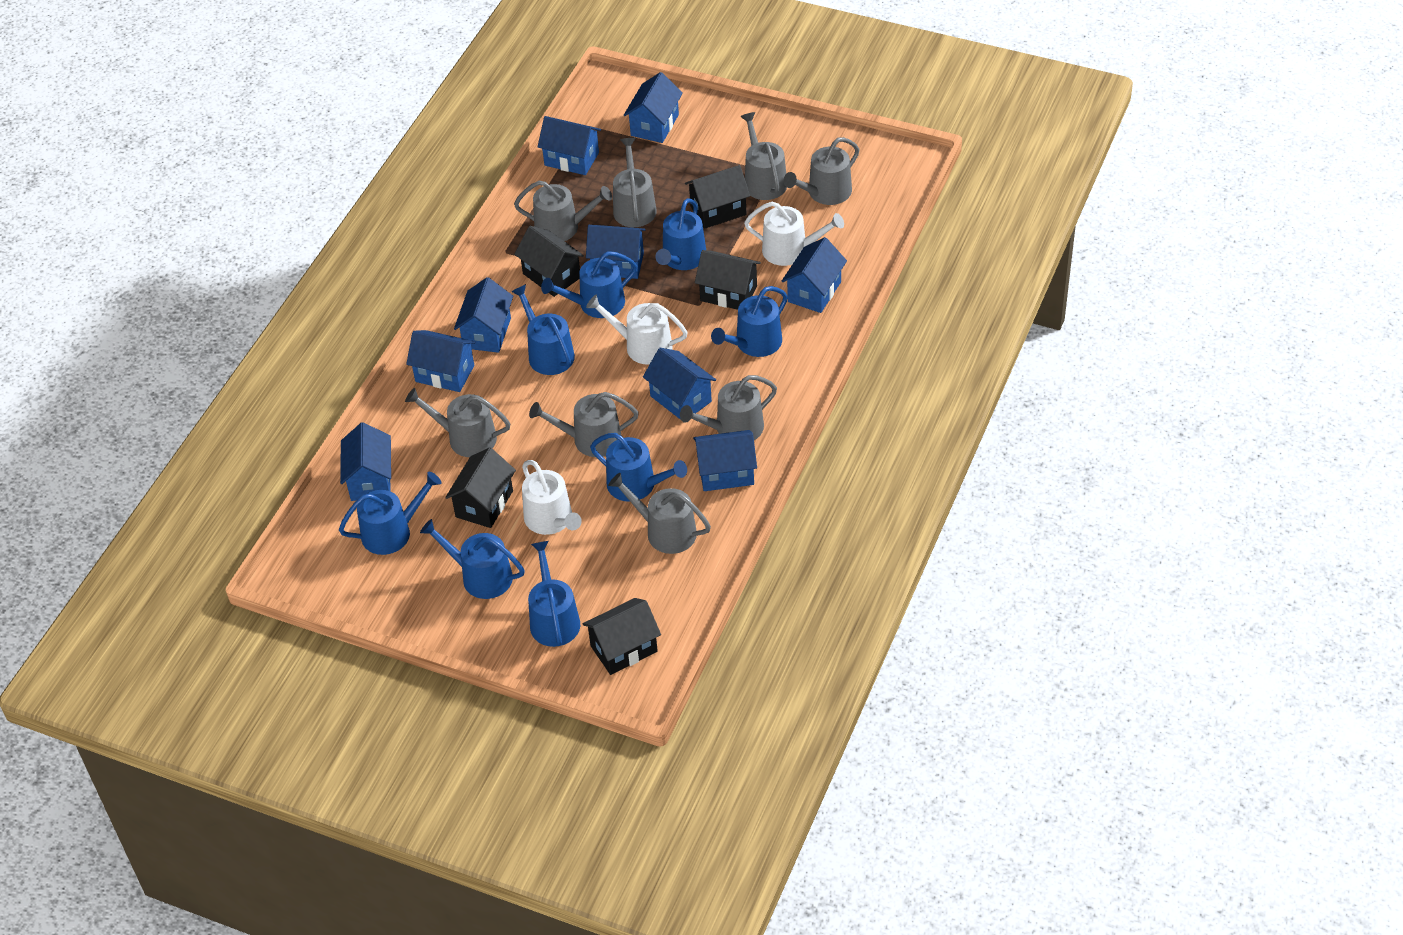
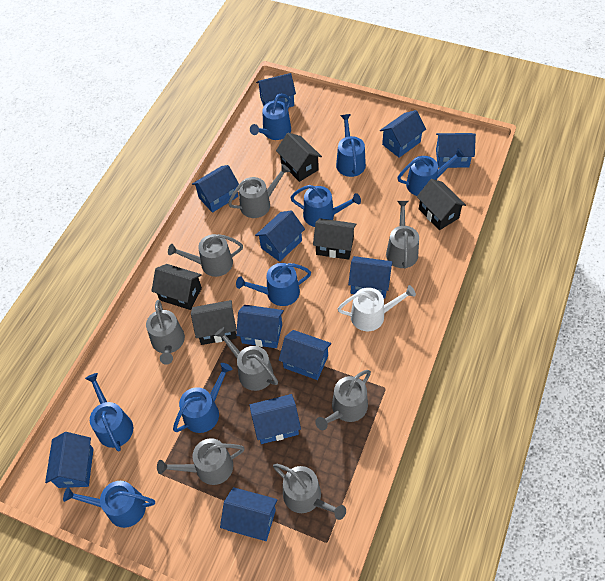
blue house: 9 -> 11
white watering can: 3 -> 1

